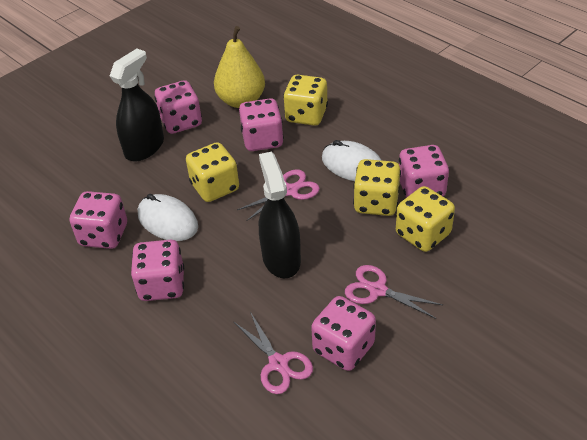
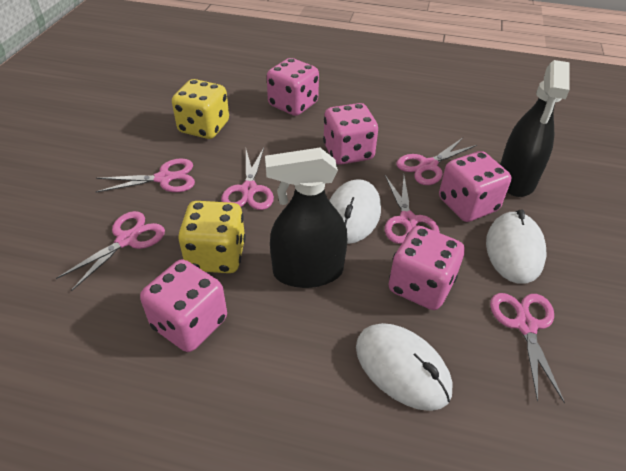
pink dice: 6 -> 5
pink scissors: 3 -> 6
white mouse: 2 -> 3
yellow dice: 4 -> 2
yellow pear: 1 -> 0

